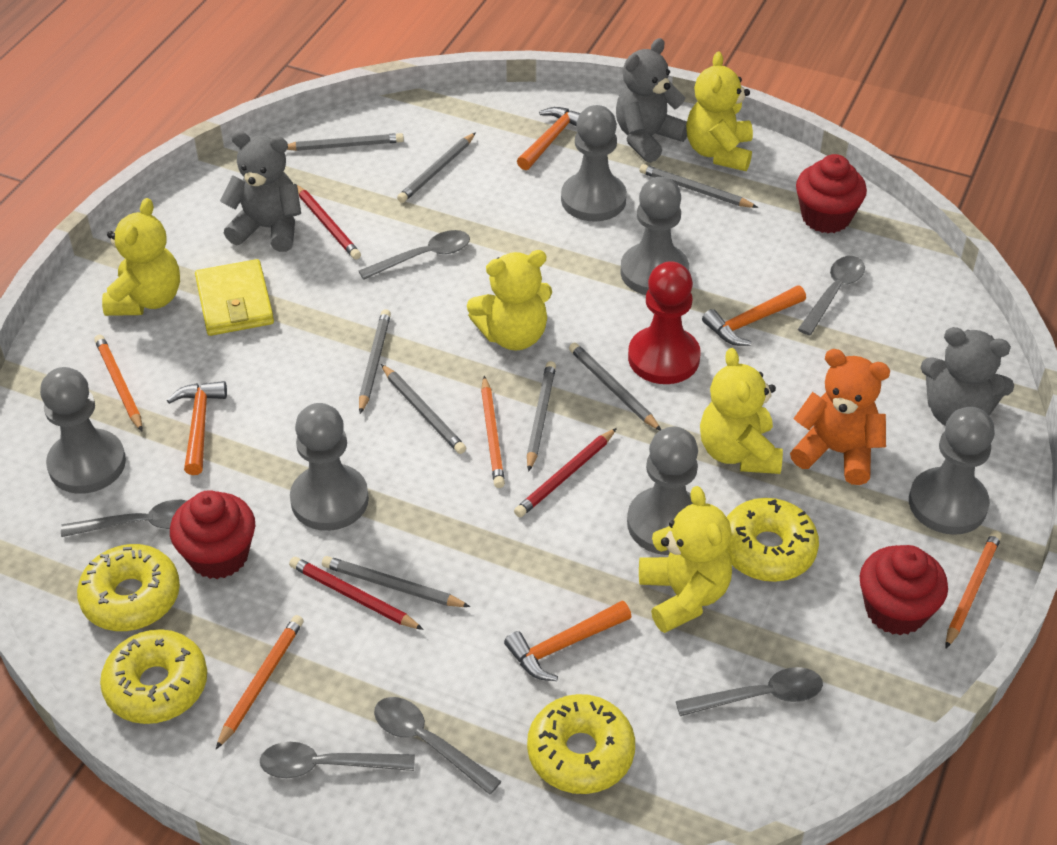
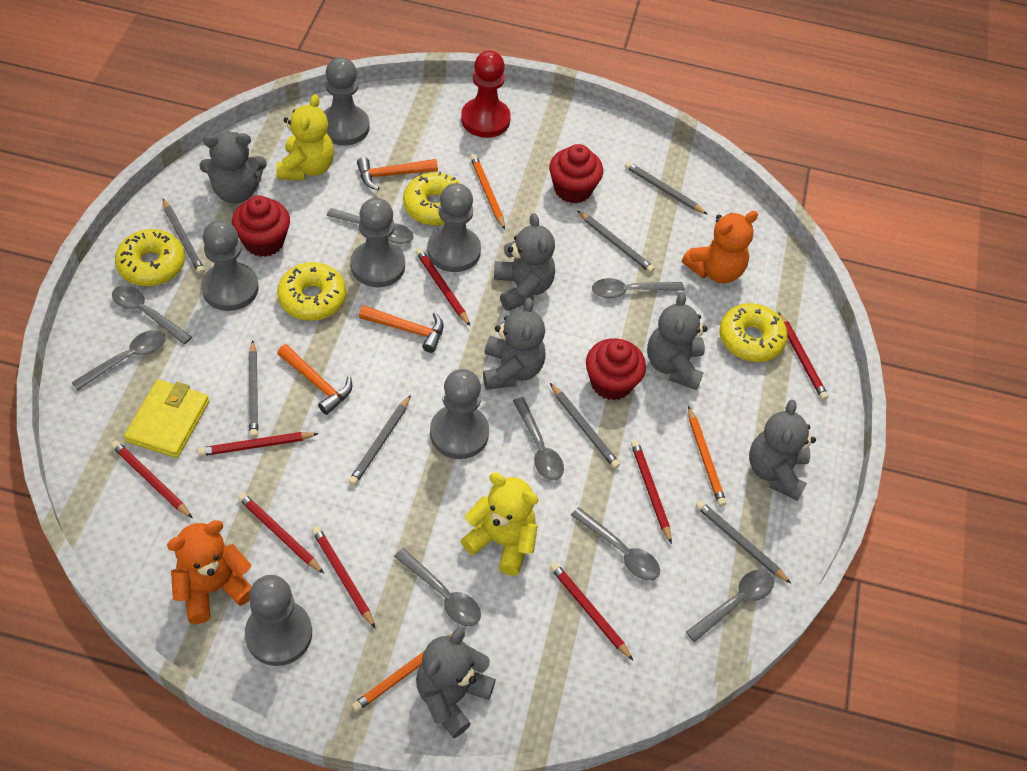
grey pencil: 8 -> 7
grey spoon: 6 -> 8
grey teddy bear: 3 -> 6
orange hammer: 4 -> 3
orange pencil: 4 -> 3
orange teddy bear: 1 -> 2
red pencil: 3 -> 8
yellow teddy bear: 5 -> 2

